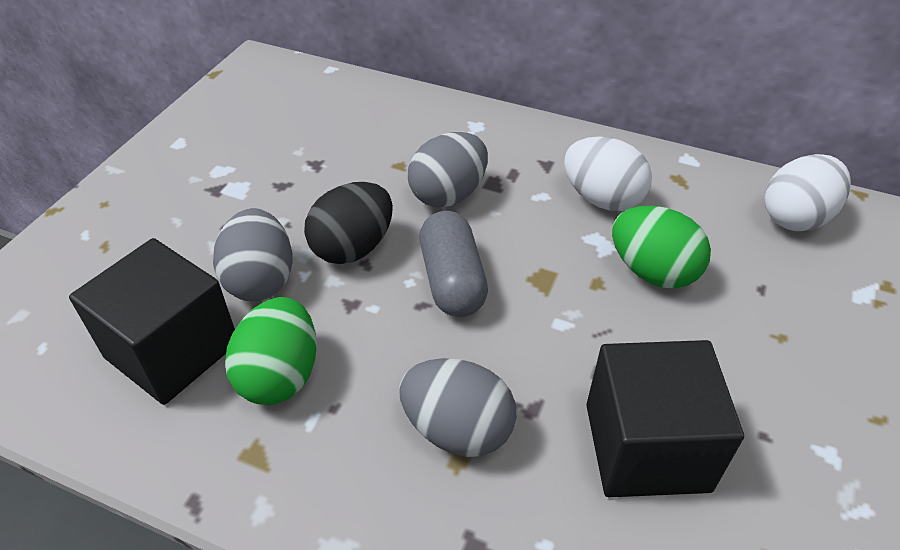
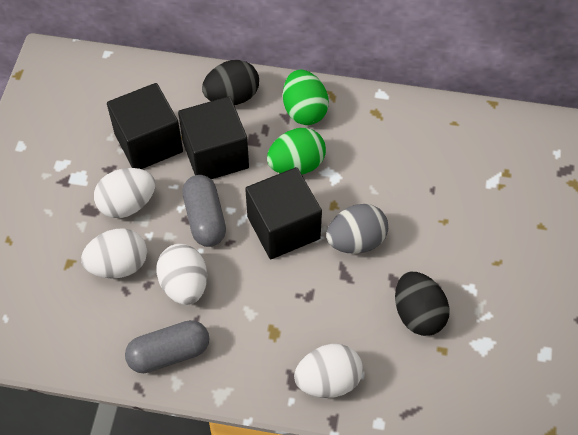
black cube: 2 -> 3
black egg: 1 -> 2
grey capsule: 1 -> 2
grey egg: 3 -> 1
white egg: 2 -> 4

